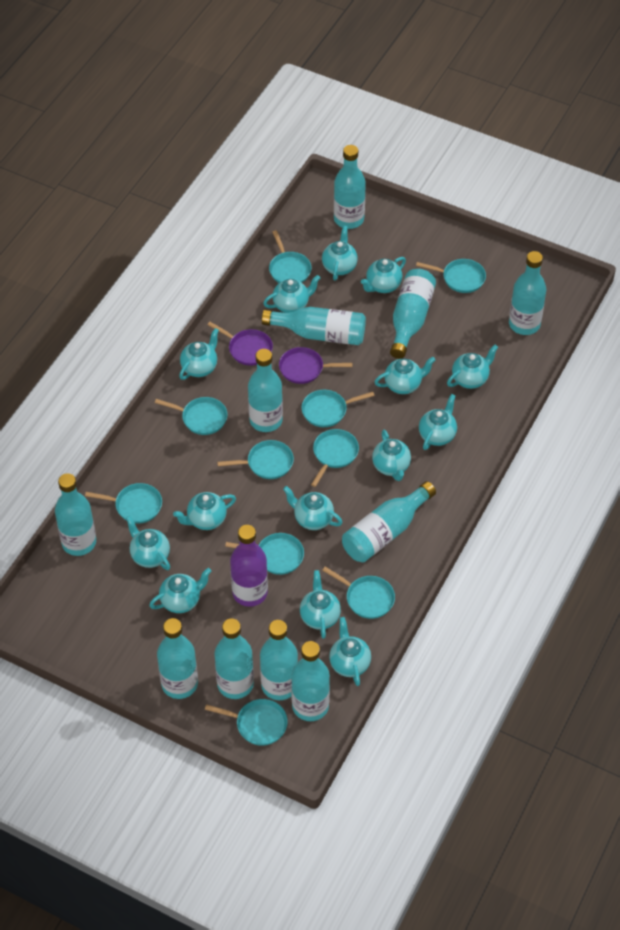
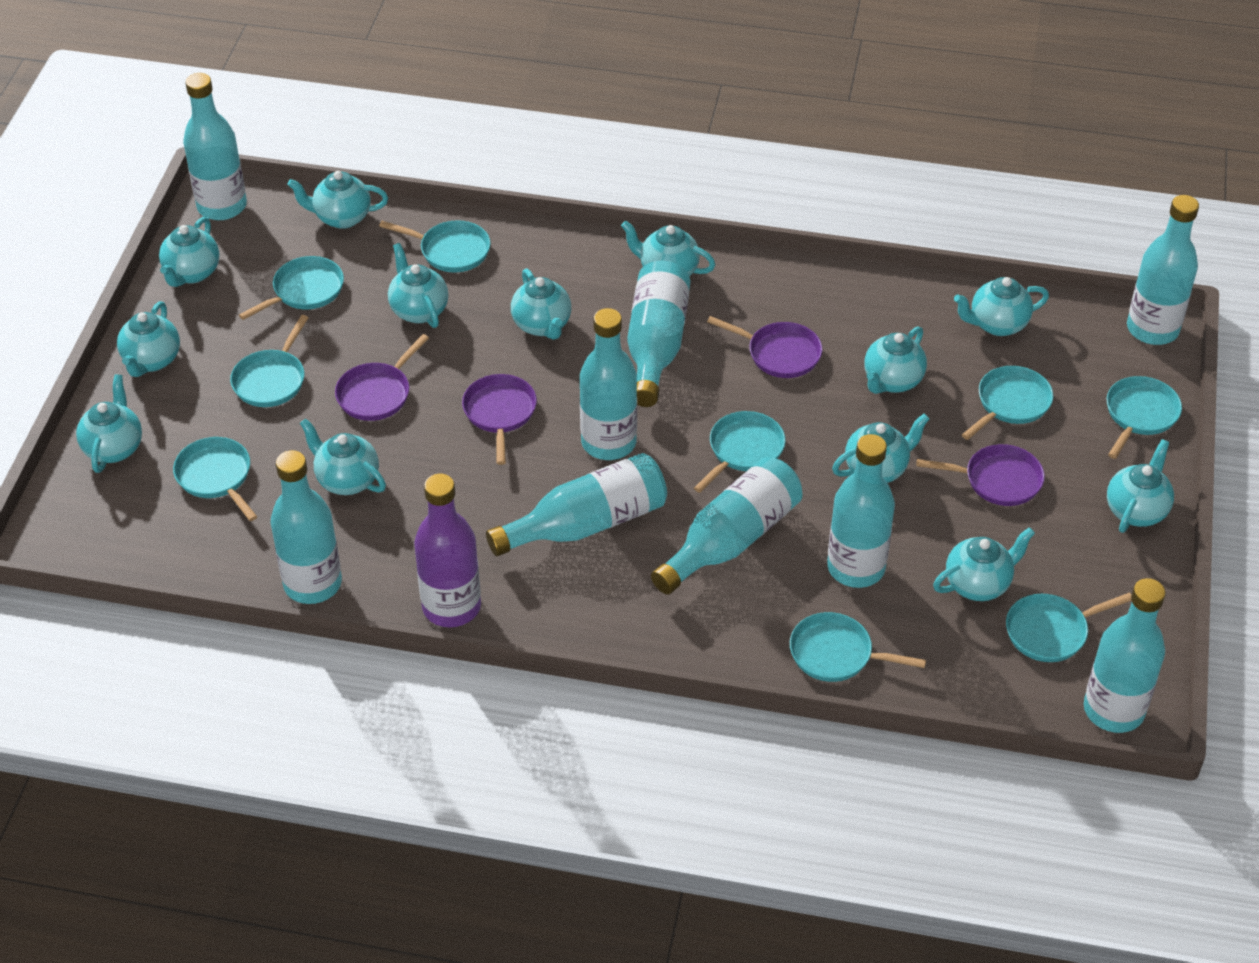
purple pan: 2 -> 4
turquoise bottle: 11 -> 9
turquoise pan: 10 -> 9
turquoise teapot: 14 -> 13

